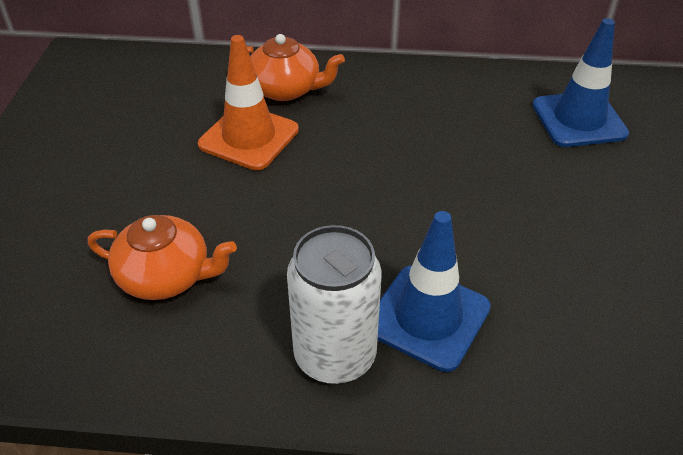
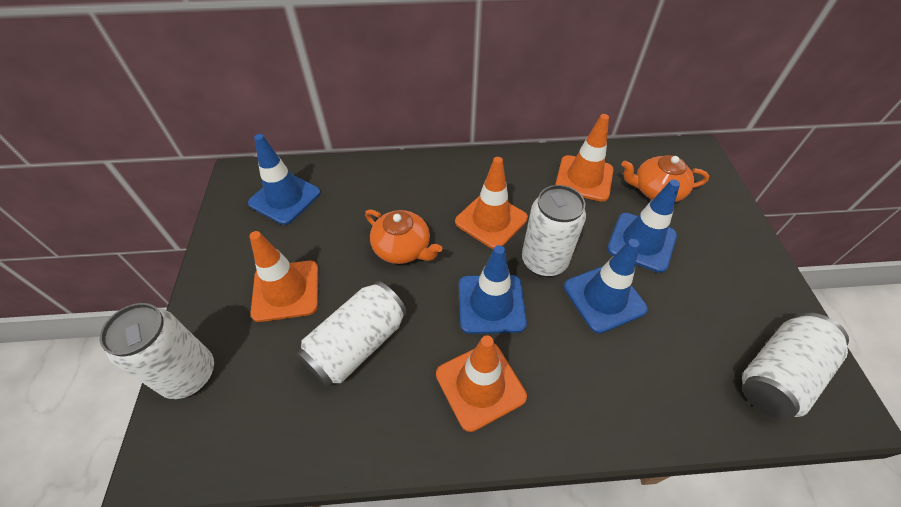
blue traffic cone: 2 -> 4
orange traffic cone: 1 -> 4
white can: 1 -> 4

